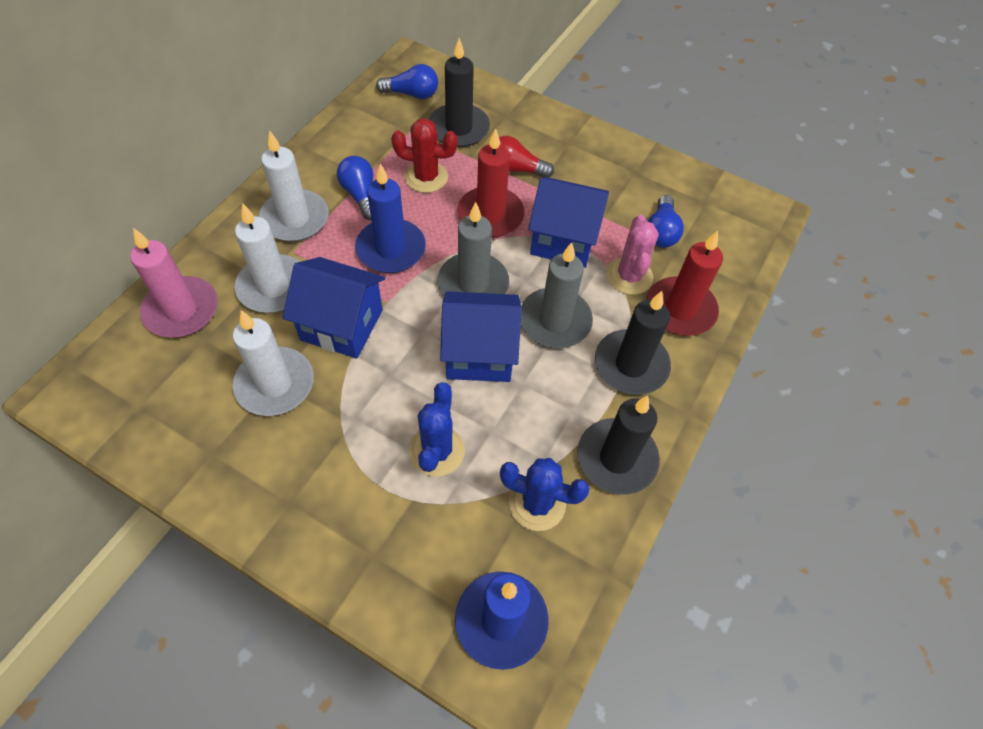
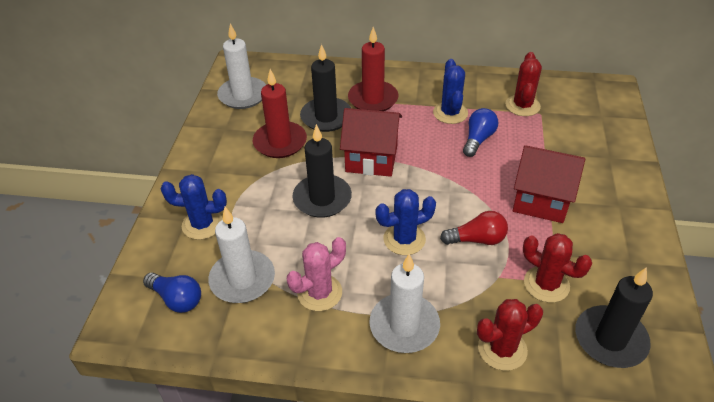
blue cactus: 2 -> 3
blue candle: 2 -> 0
blue house: 3 -> 0
blue light bulb: 3 -> 2
grey candle: 2 -> 0
pink candle: 1 -> 0
red cactus: 1 -> 3
red house: 0 -> 2

